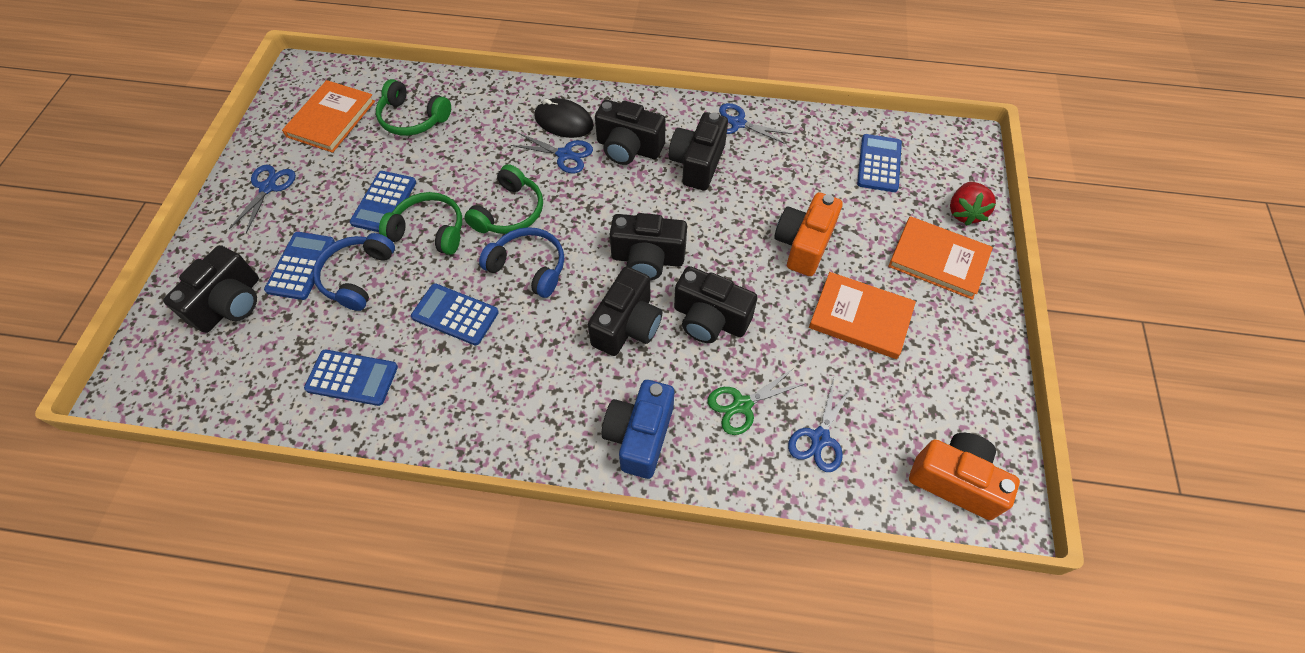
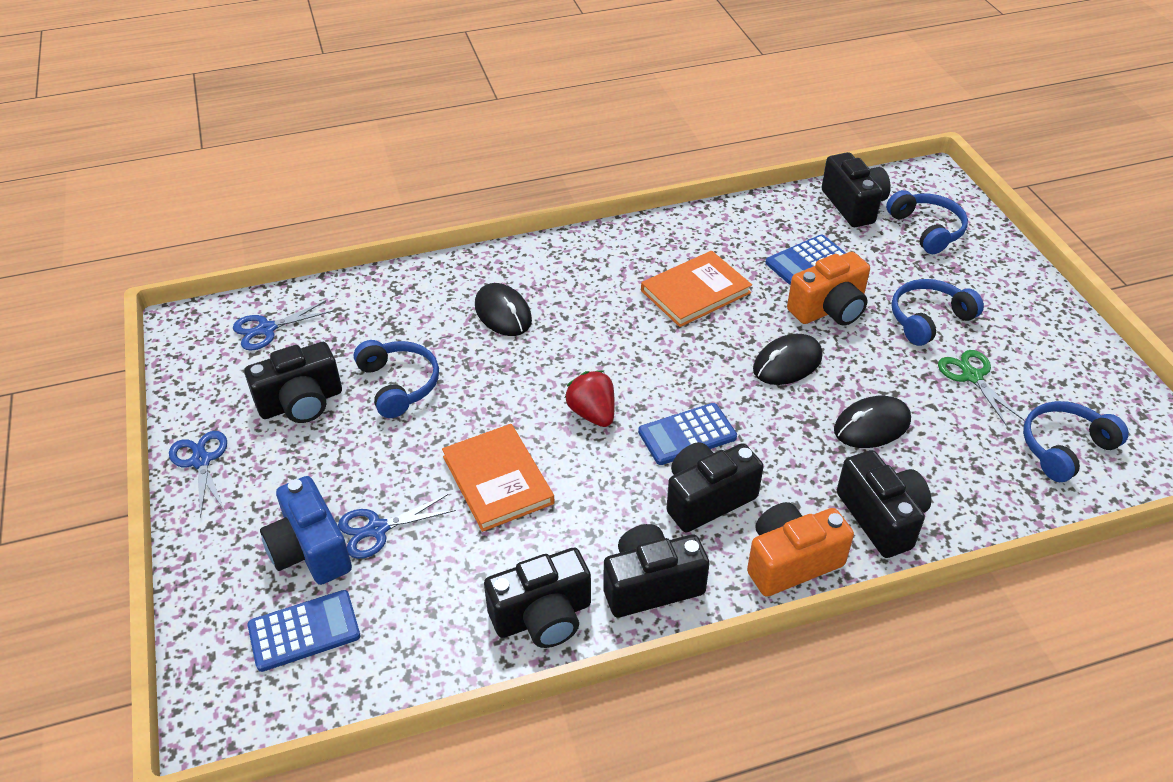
black mouse: 1 -> 3
blue calculator: 5 -> 3
blue headphones: 2 -> 4
blue scissors: 4 -> 3
green headphones: 3 -> 0
orange book: 3 -> 2

